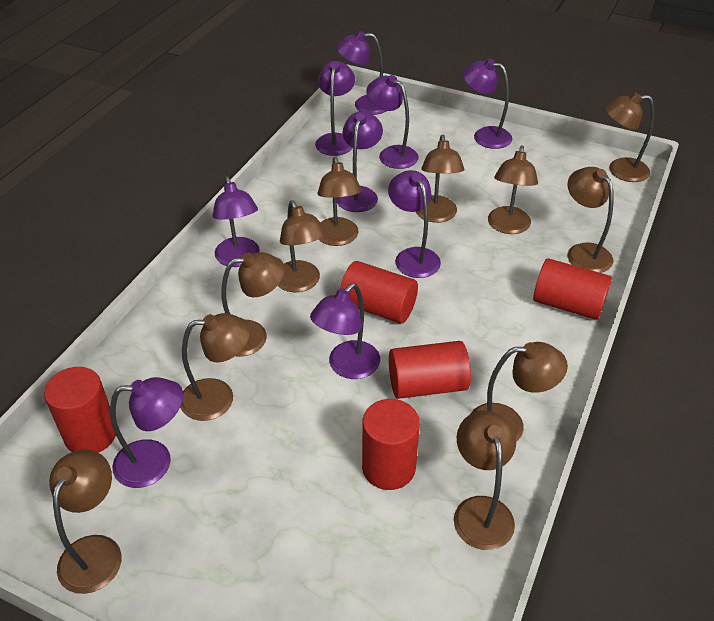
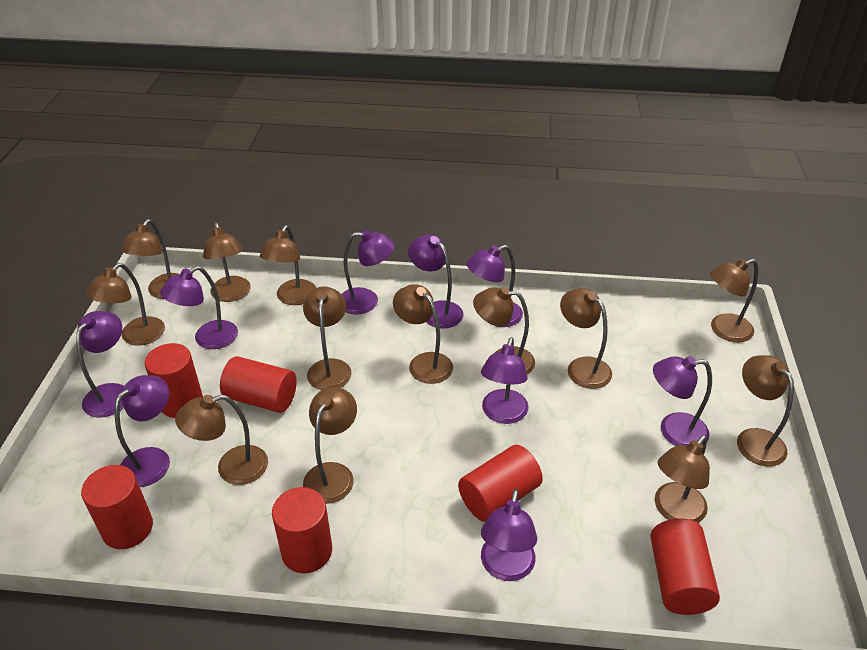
brown lamp: 11 -> 13
red cylinder: 5 -> 6

